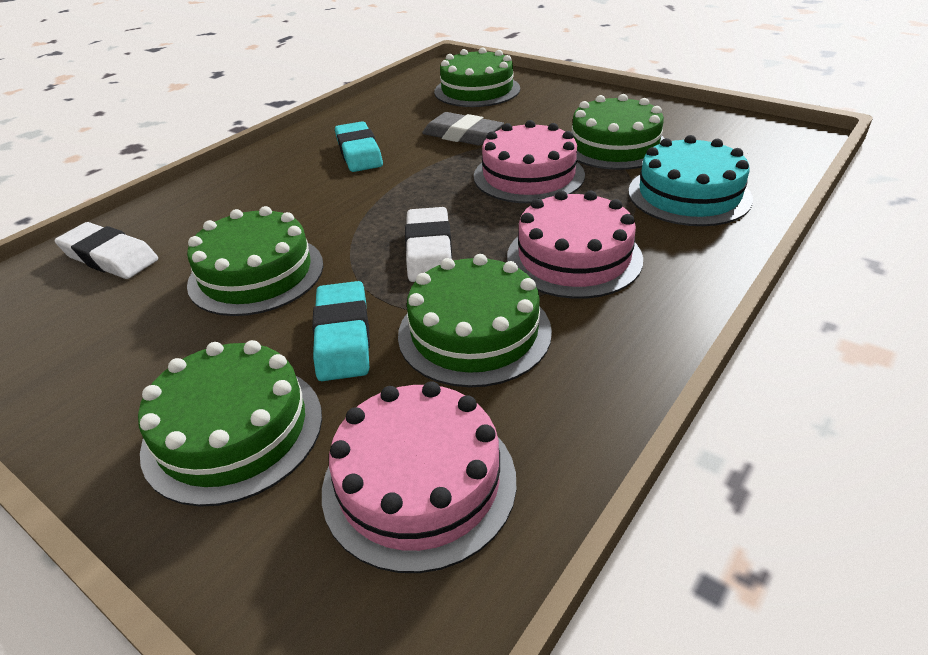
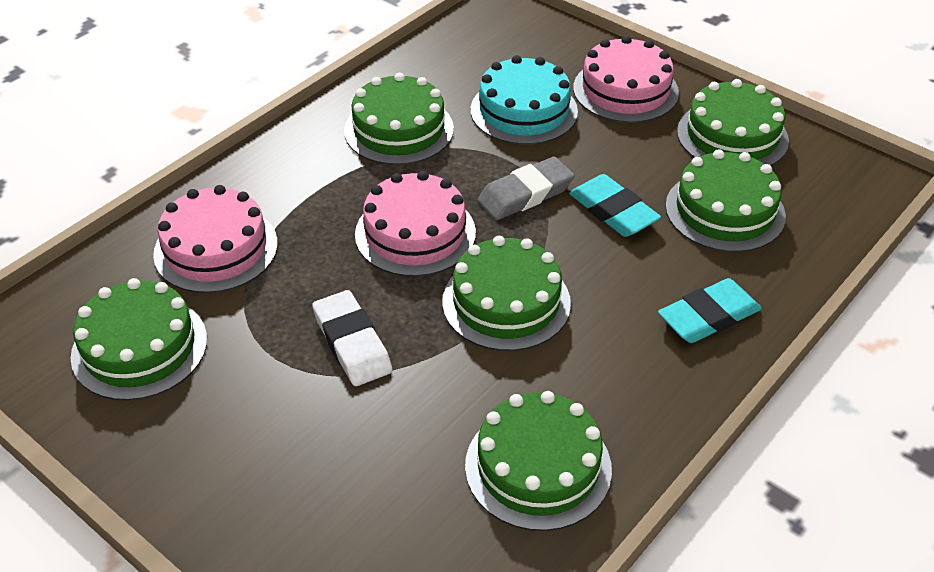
green cake: 5 -> 6
white eraser: 2 -> 1

